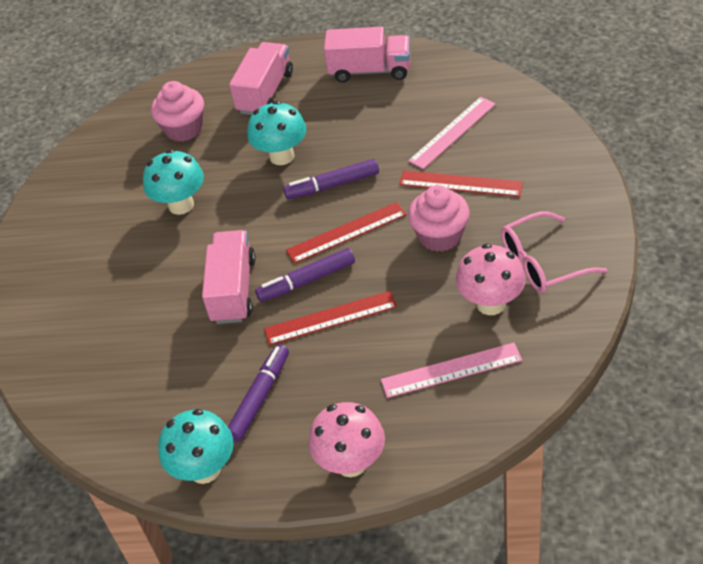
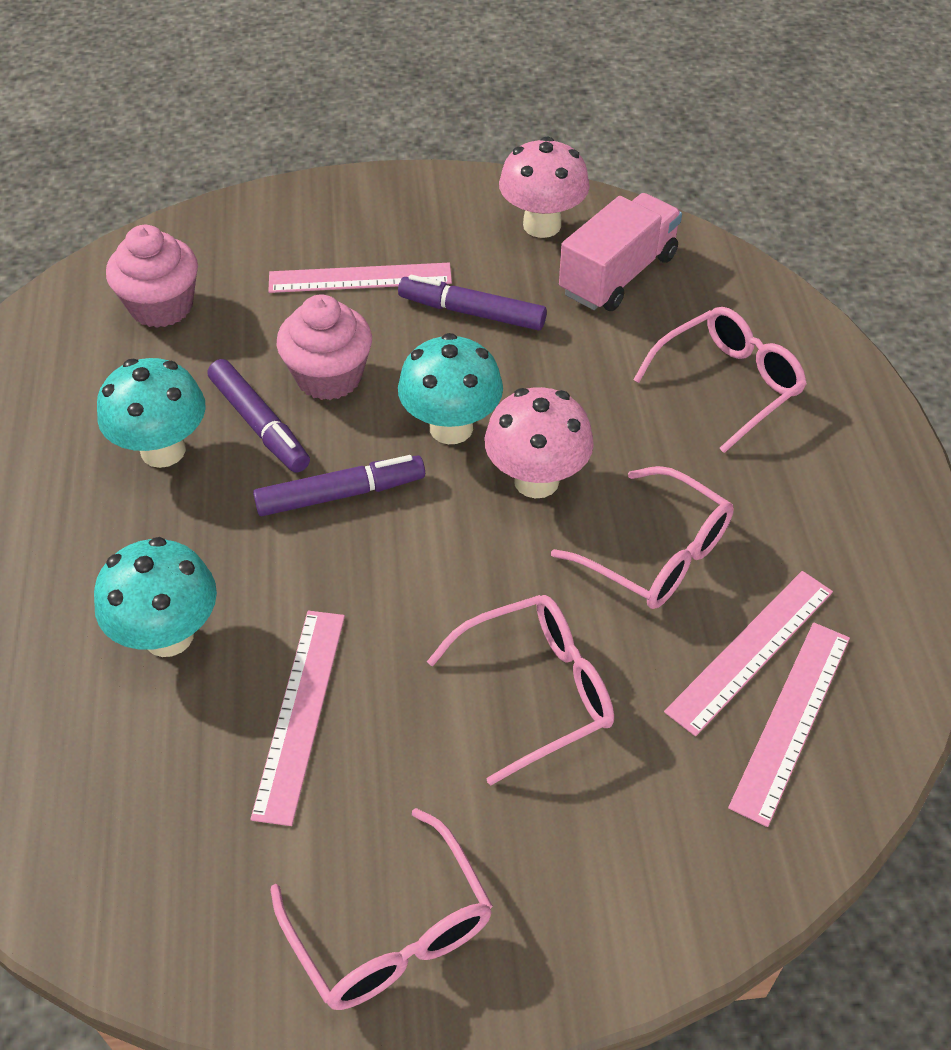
pink glasses: 1 -> 4
pink ruler: 2 -> 4
pink truck: 3 -> 1
red ruler: 3 -> 0

